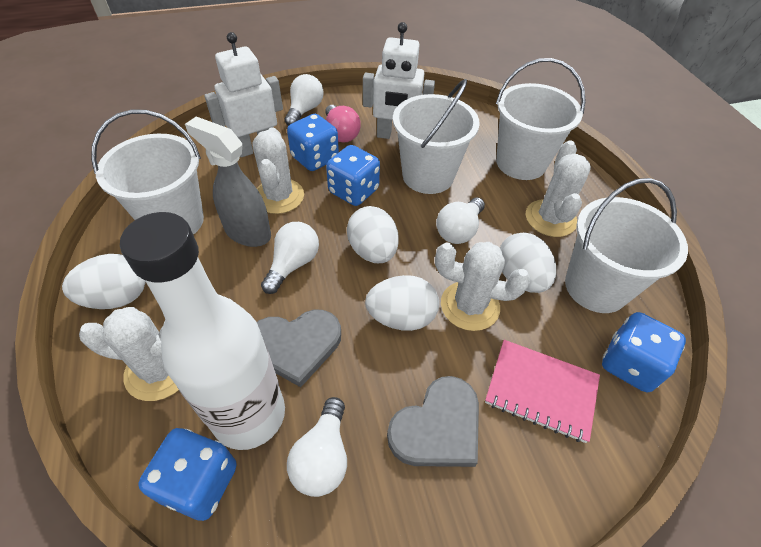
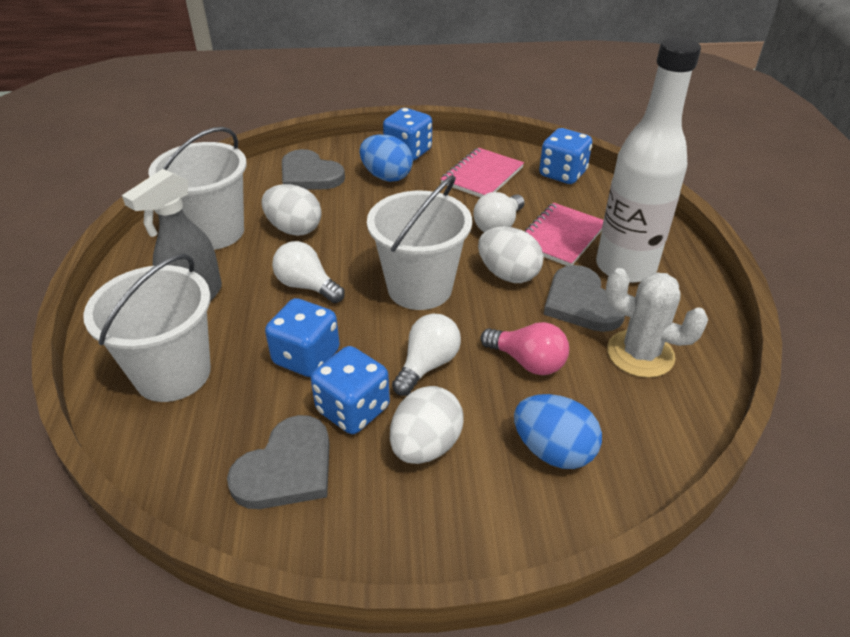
blue egg: 0 -> 2
grey heart: 2 -> 3
pink notebook: 1 -> 2
white bucket: 4 -> 3
white cactus: 4 -> 1
white egg: 4 -> 3
white light bulb: 4 -> 3
white robot: 2 -> 0

